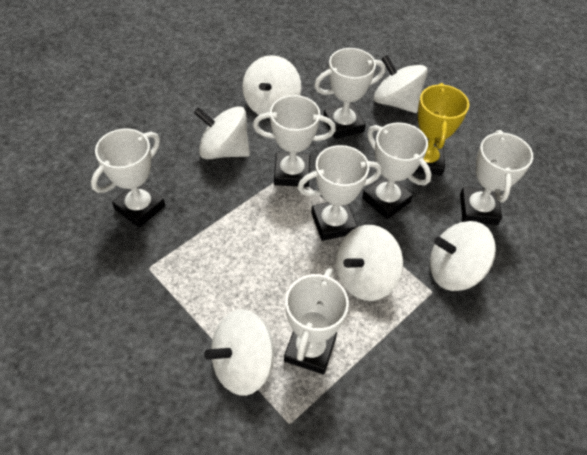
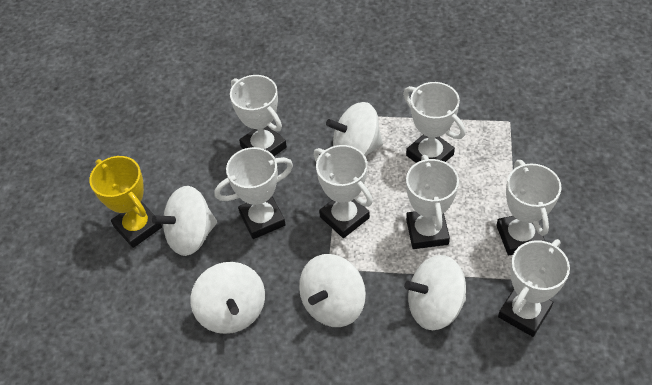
white spinning top: 6 -> 5

